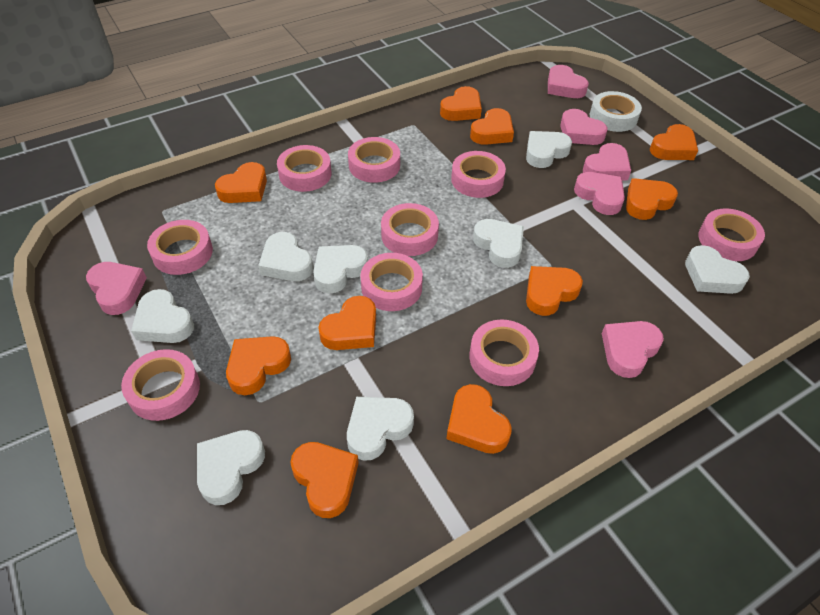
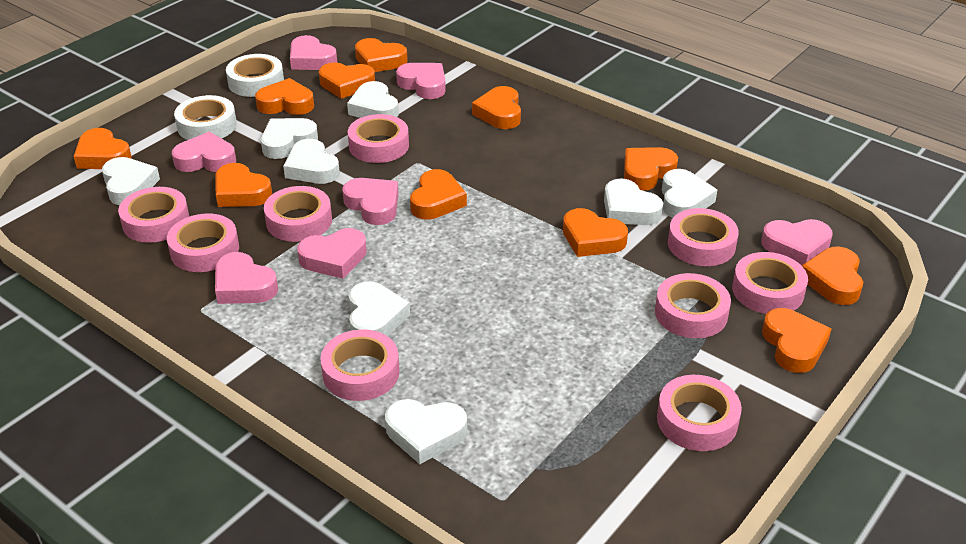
orange heart: 10 -> 11
pink heart: 6 -> 7
white tape: 1 -> 2

